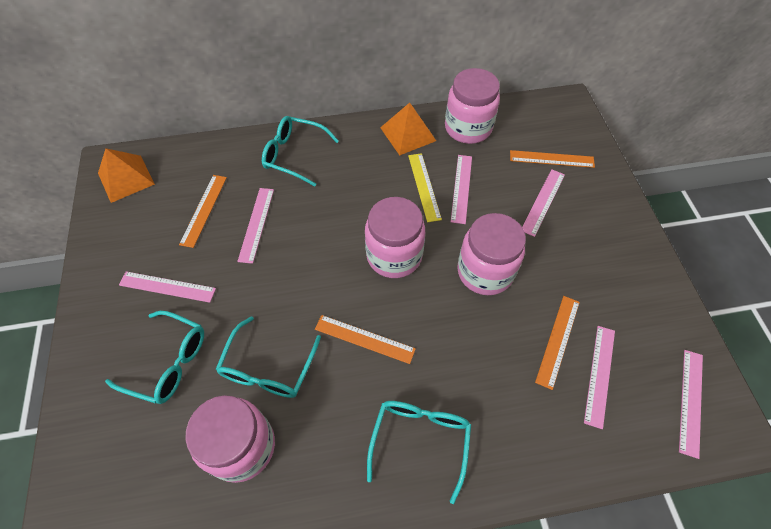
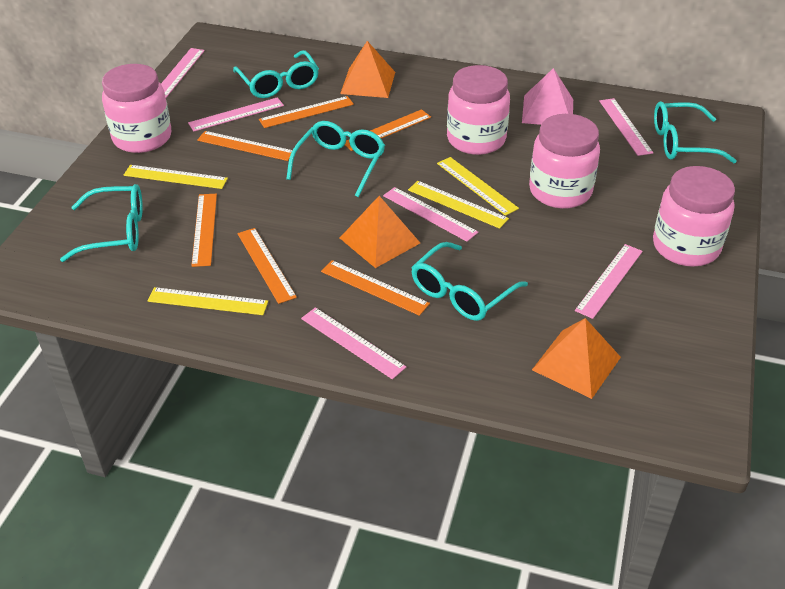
orange pyramid: 2 -> 3
orange ruler: 4 -> 6
pink pyramid: 0 -> 1
turquoise glasses: 4 -> 5
yellow ruler: 1 -> 4

